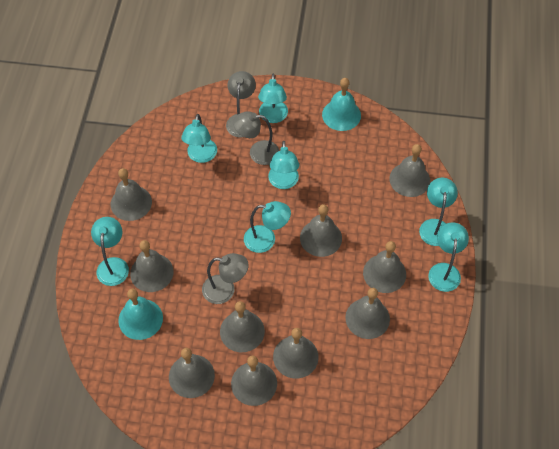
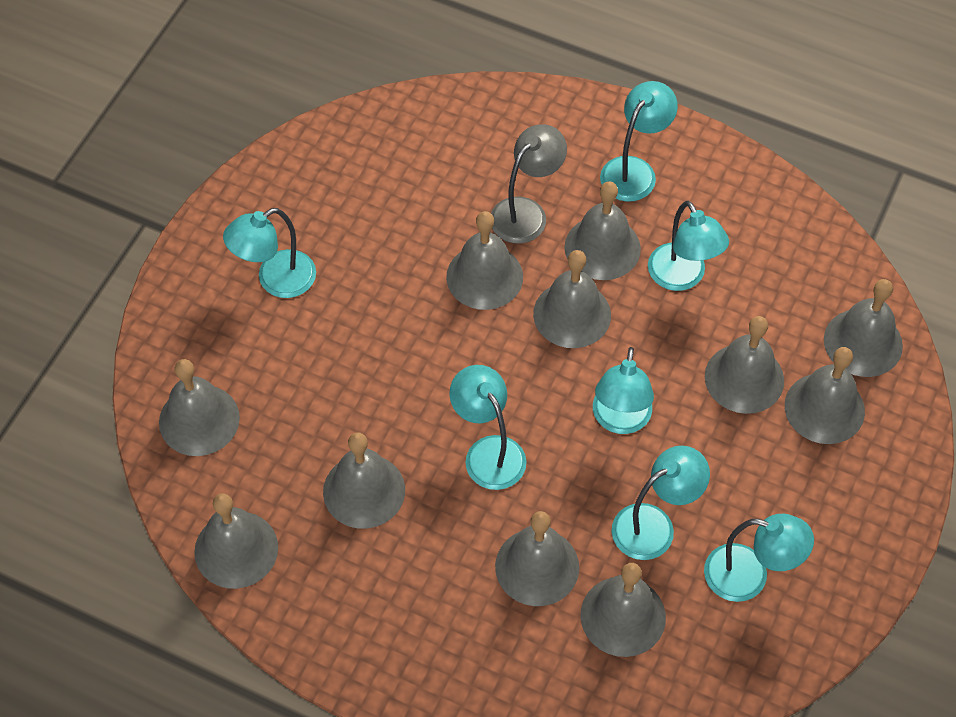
grey bell: 10 -> 11
grey lamp: 3 -> 1
turquoise bell: 2 -> 0

